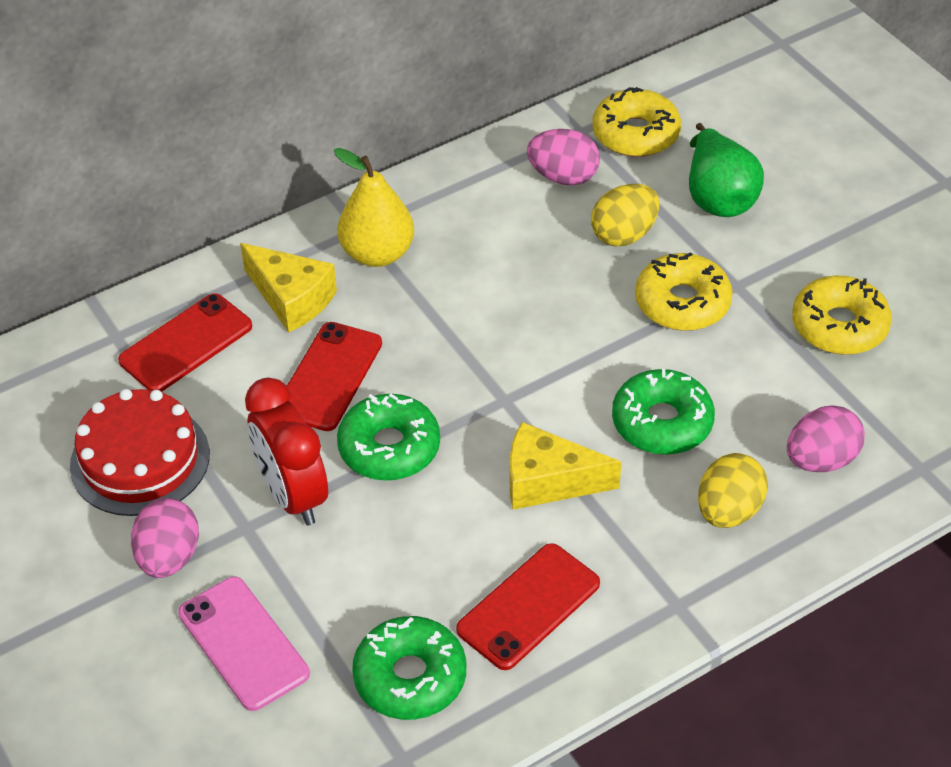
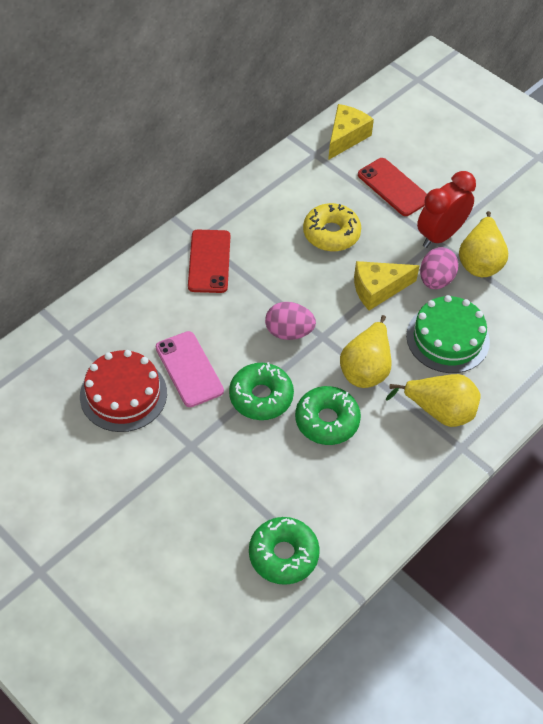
green cake: 0 -> 1
green pear: 1 -> 0
pink egg: 3 -> 2
red phone: 3 -> 2
yellow donut: 3 -> 1
yellow egg: 2 -> 0
yellow pear: 1 -> 3

